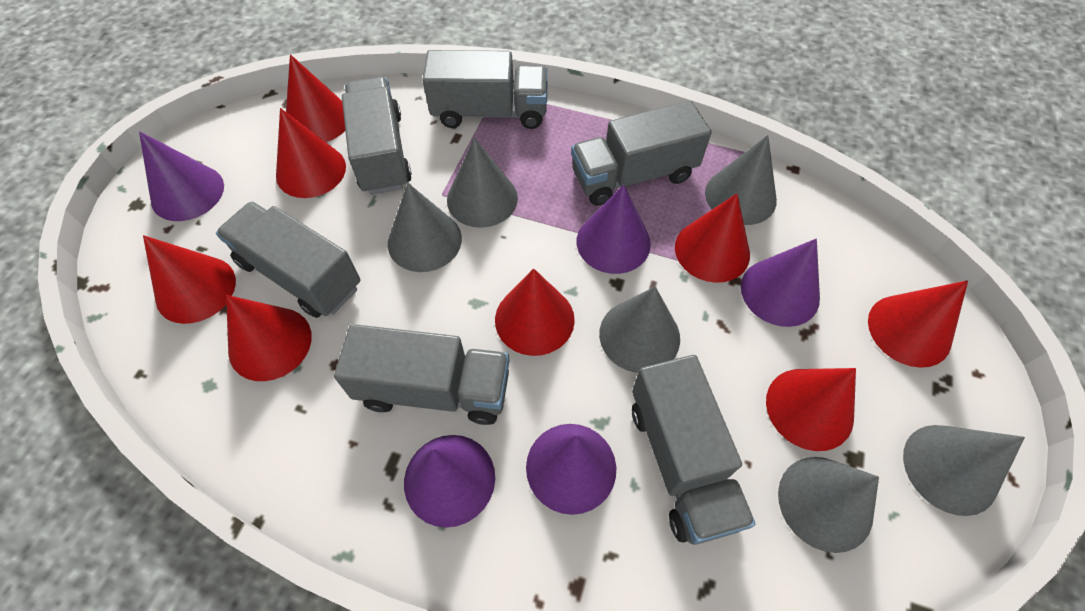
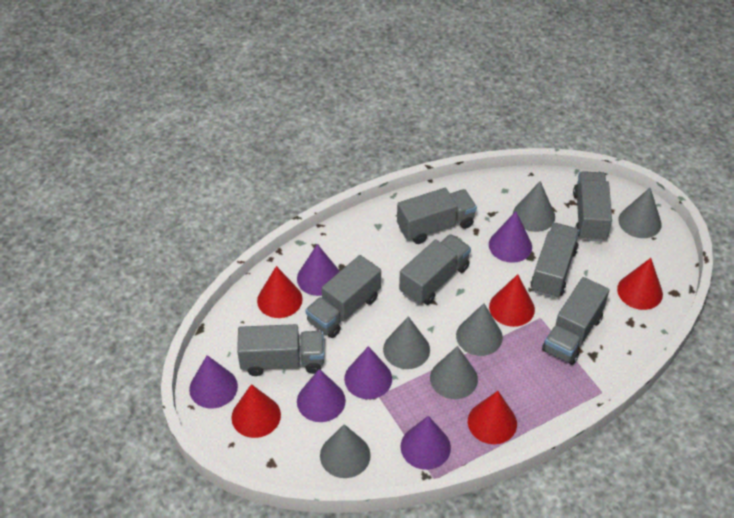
grey truck: 6 -> 7
purple cone: 5 -> 6
red cone: 8 -> 5

